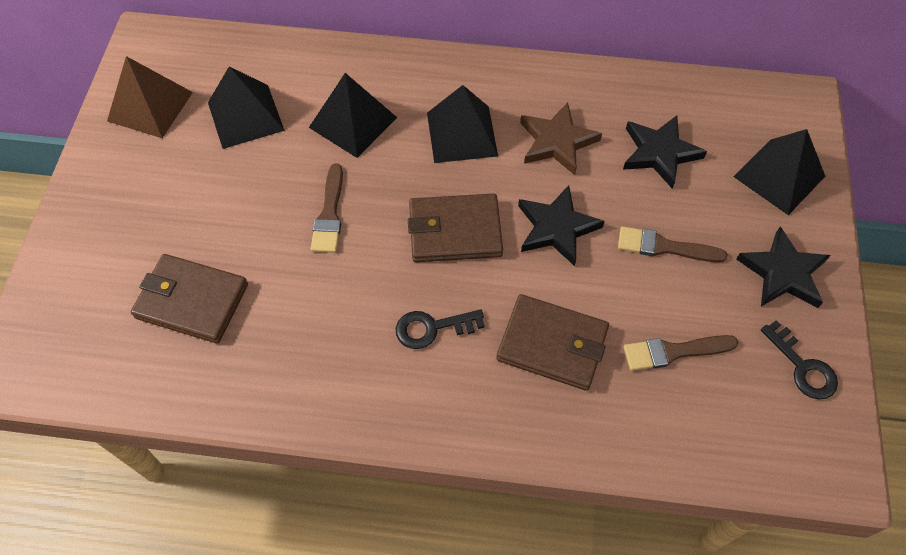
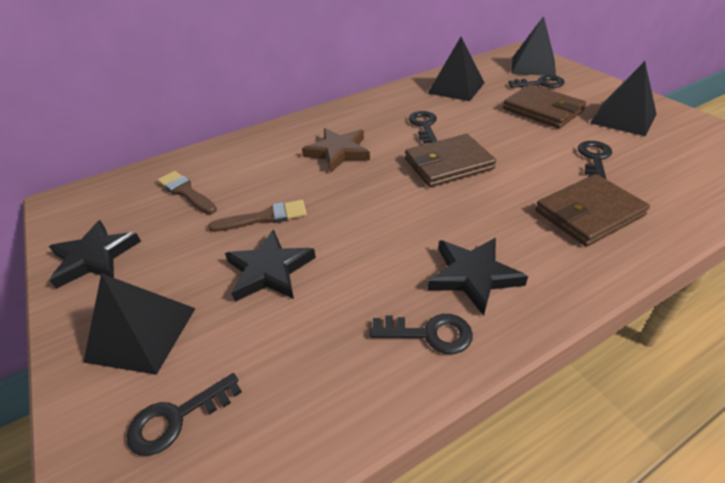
black key: 2 -> 5
brown brush: 3 -> 2
brown pyramid: 1 -> 0

